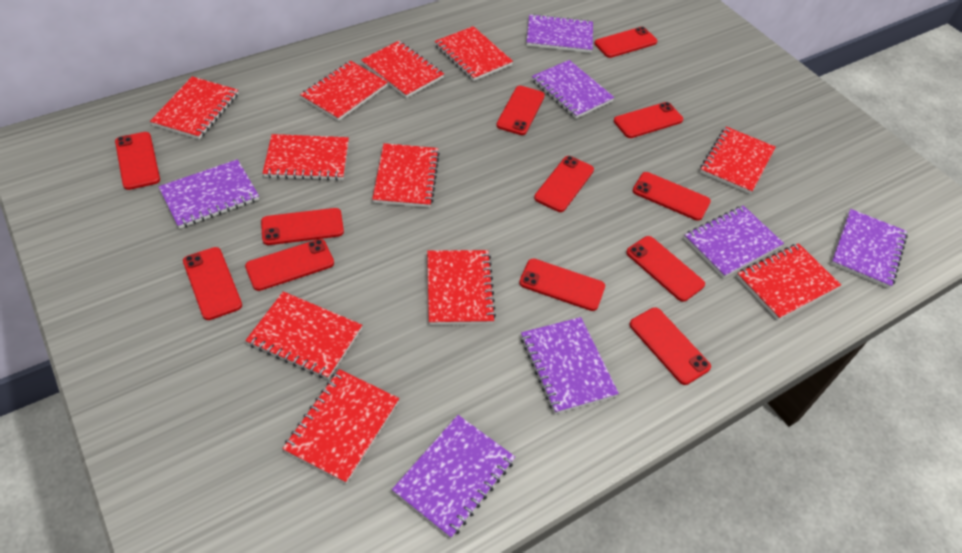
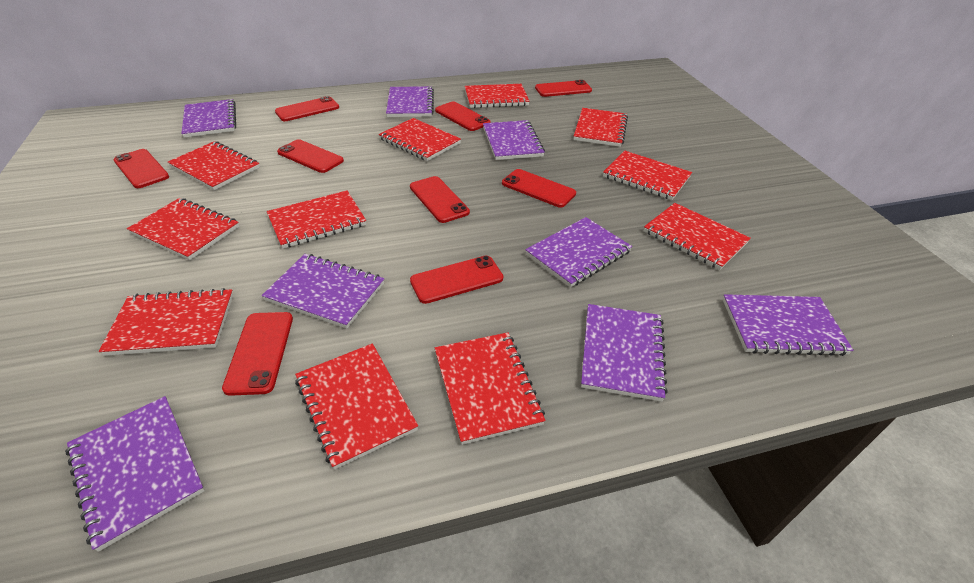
purple notebook: 7 -> 8
red phone: 12 -> 9

